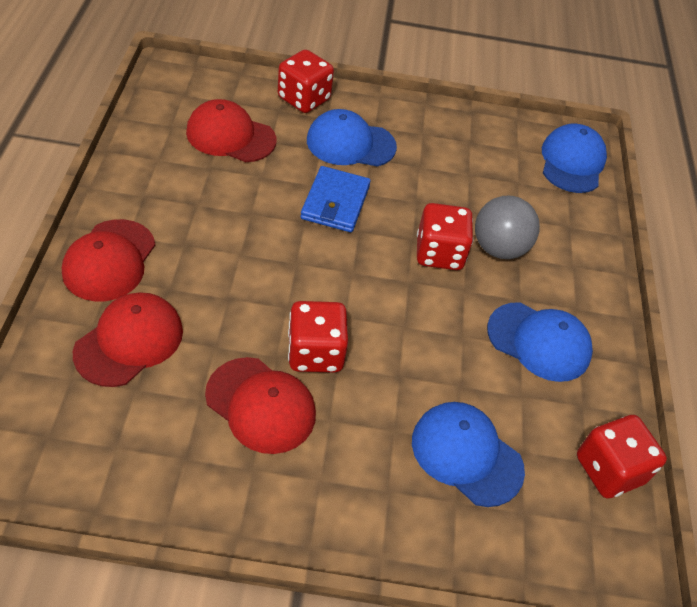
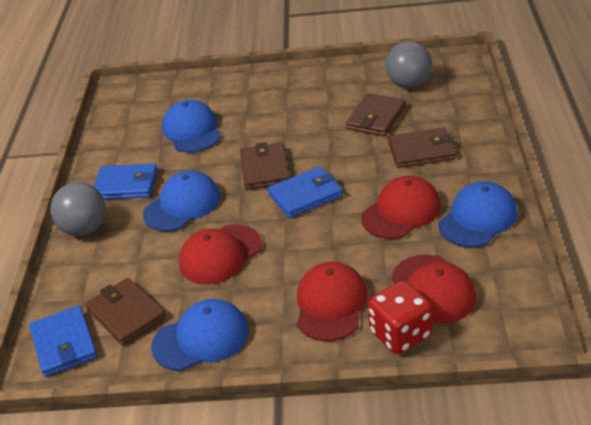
blue wallet: 1 -> 3
brown wallet: 0 -> 4
grey ball: 1 -> 2
red dice: 4 -> 1

